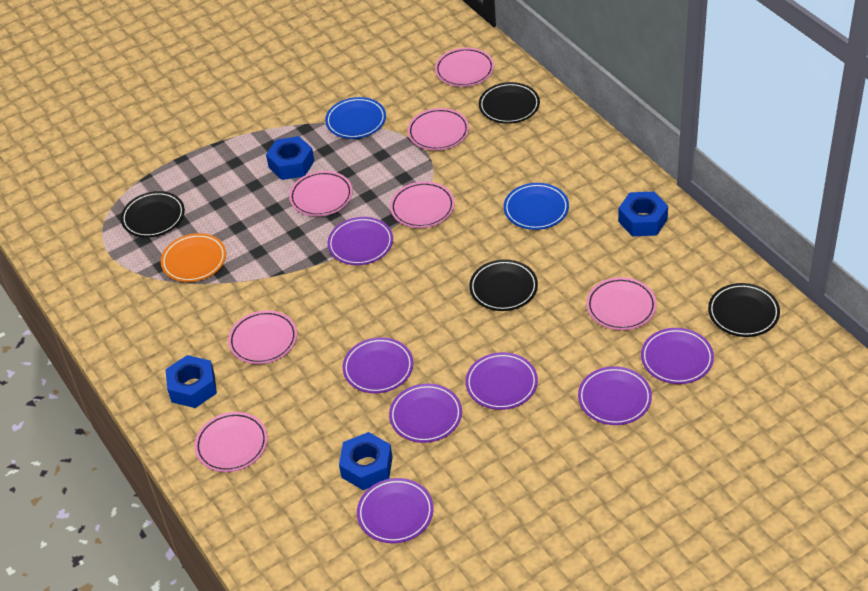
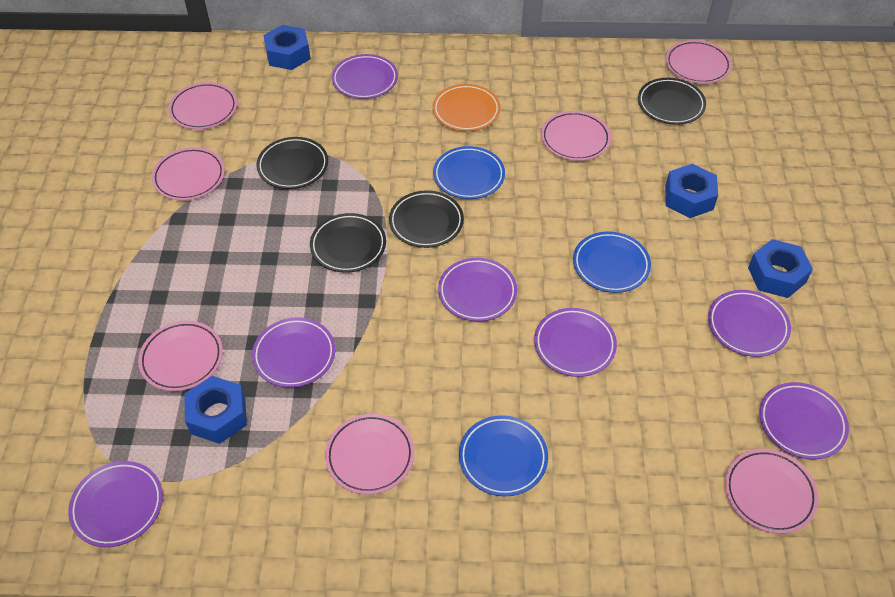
blue plate: 2 -> 3

